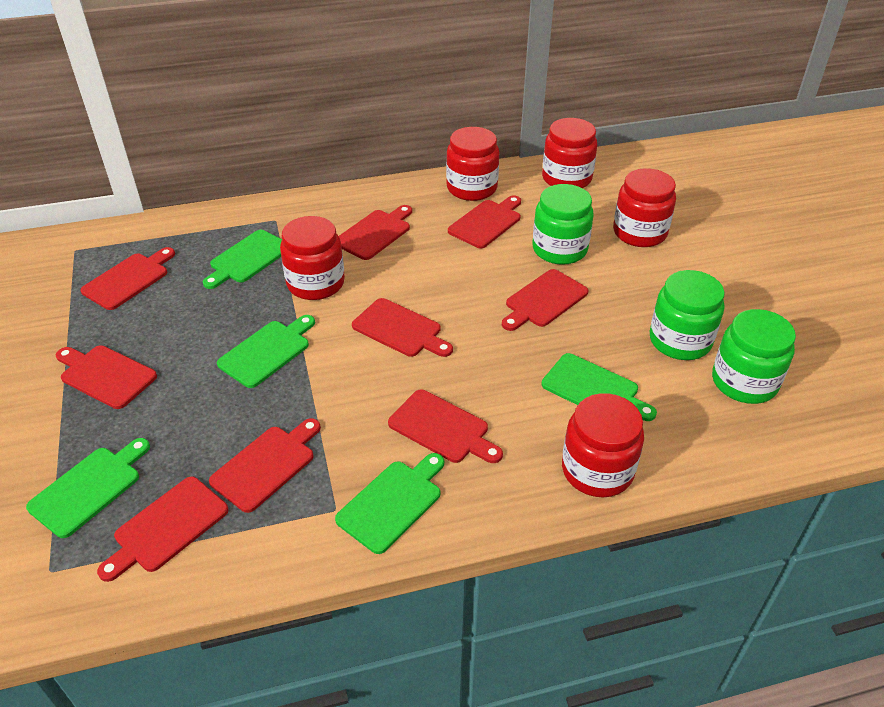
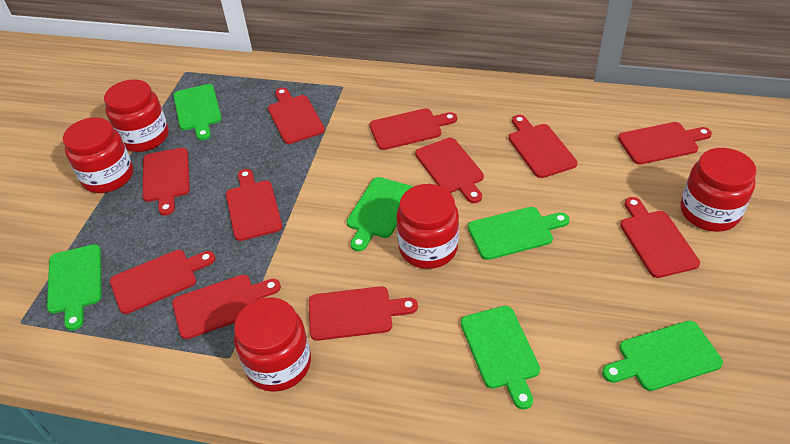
green cutting board: 5 -> 6
green jar: 3 -> 0
red cutting board: 9 -> 11

